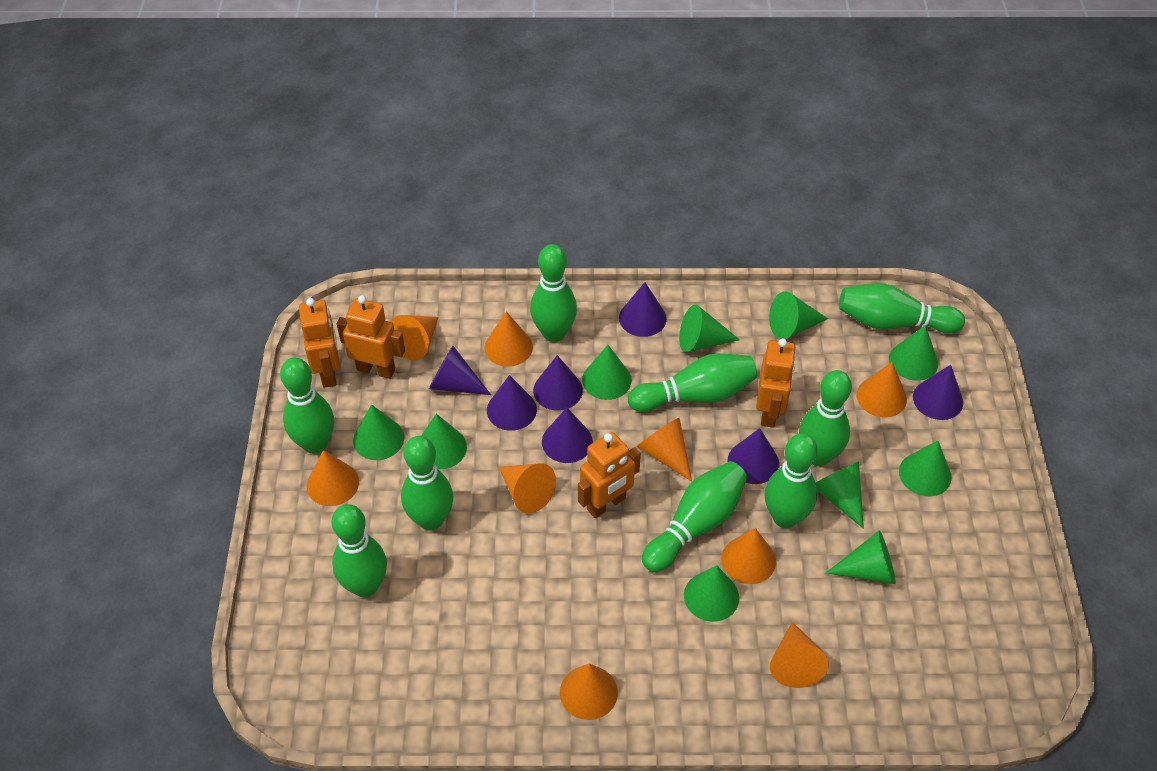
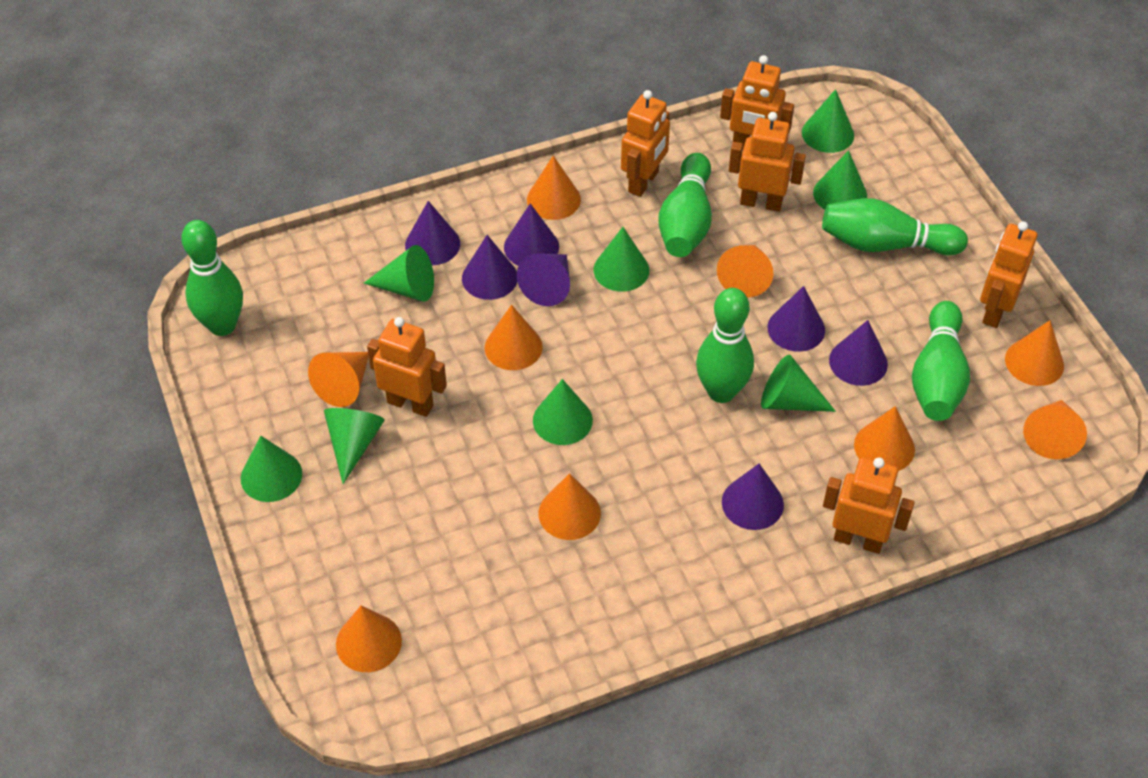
green bowling pin: 9 -> 5
green cone: 10 -> 8
orange robot: 4 -> 6

